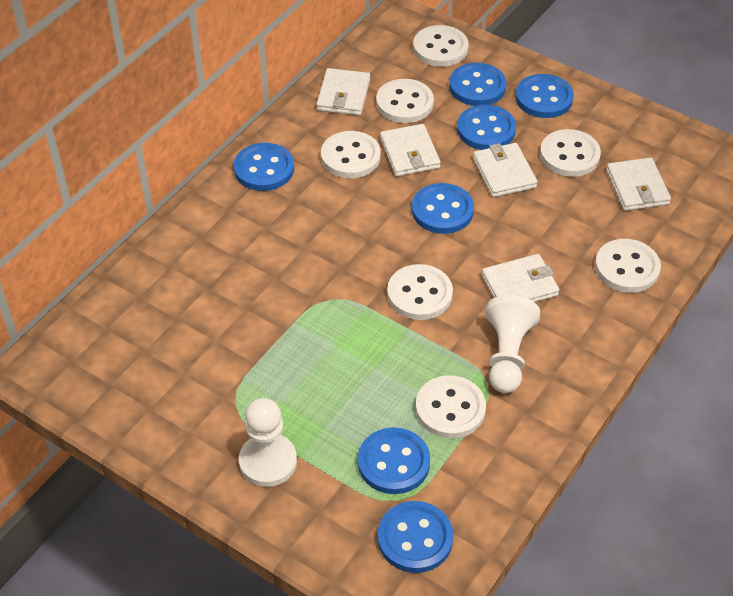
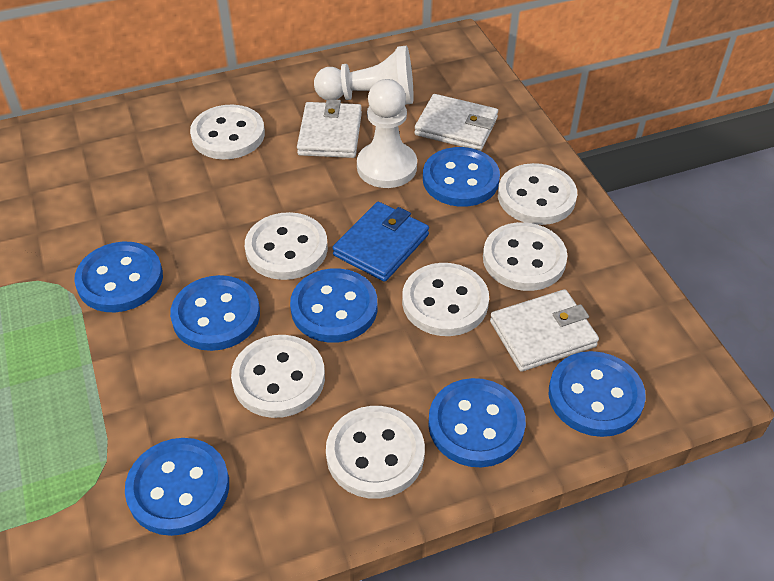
blue wallet: 0 -> 1
white wallet: 5 -> 3

